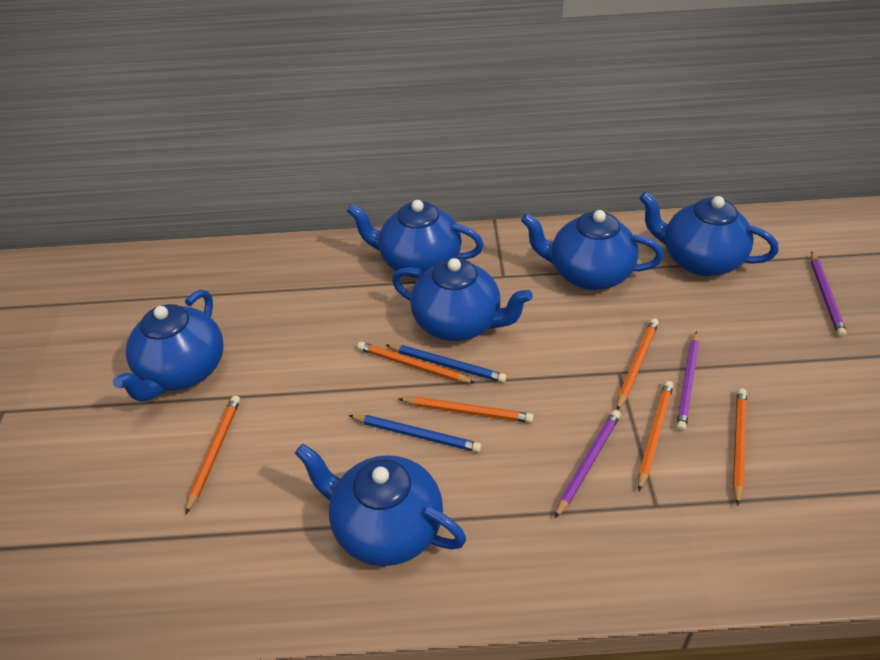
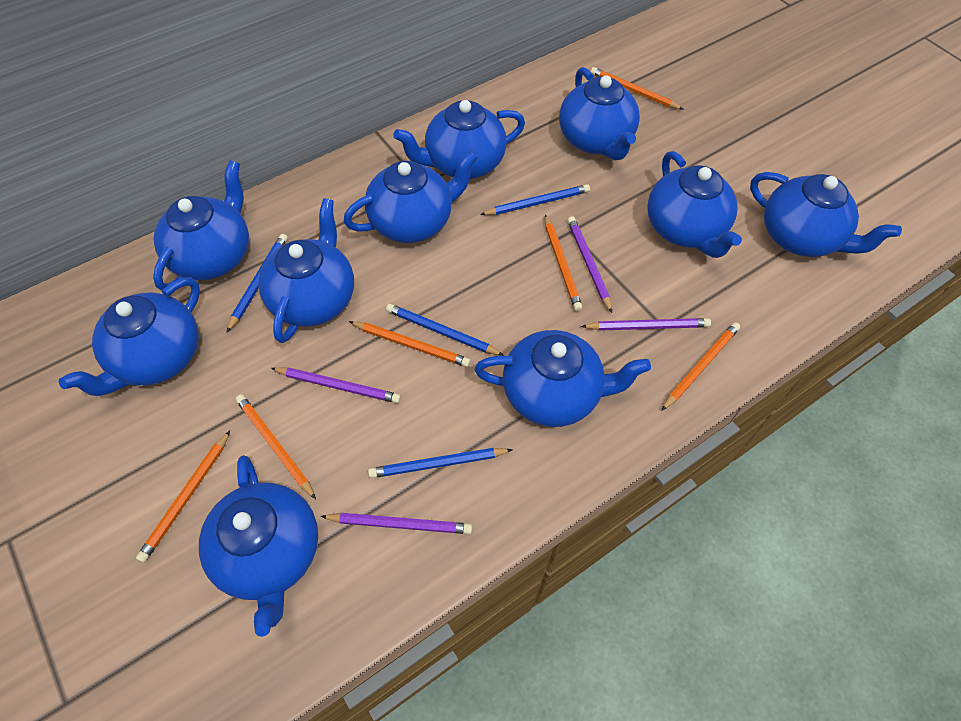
blue pencil: 2 -> 4
blue teapot: 6 -> 10
purple pencil: 3 -> 4

